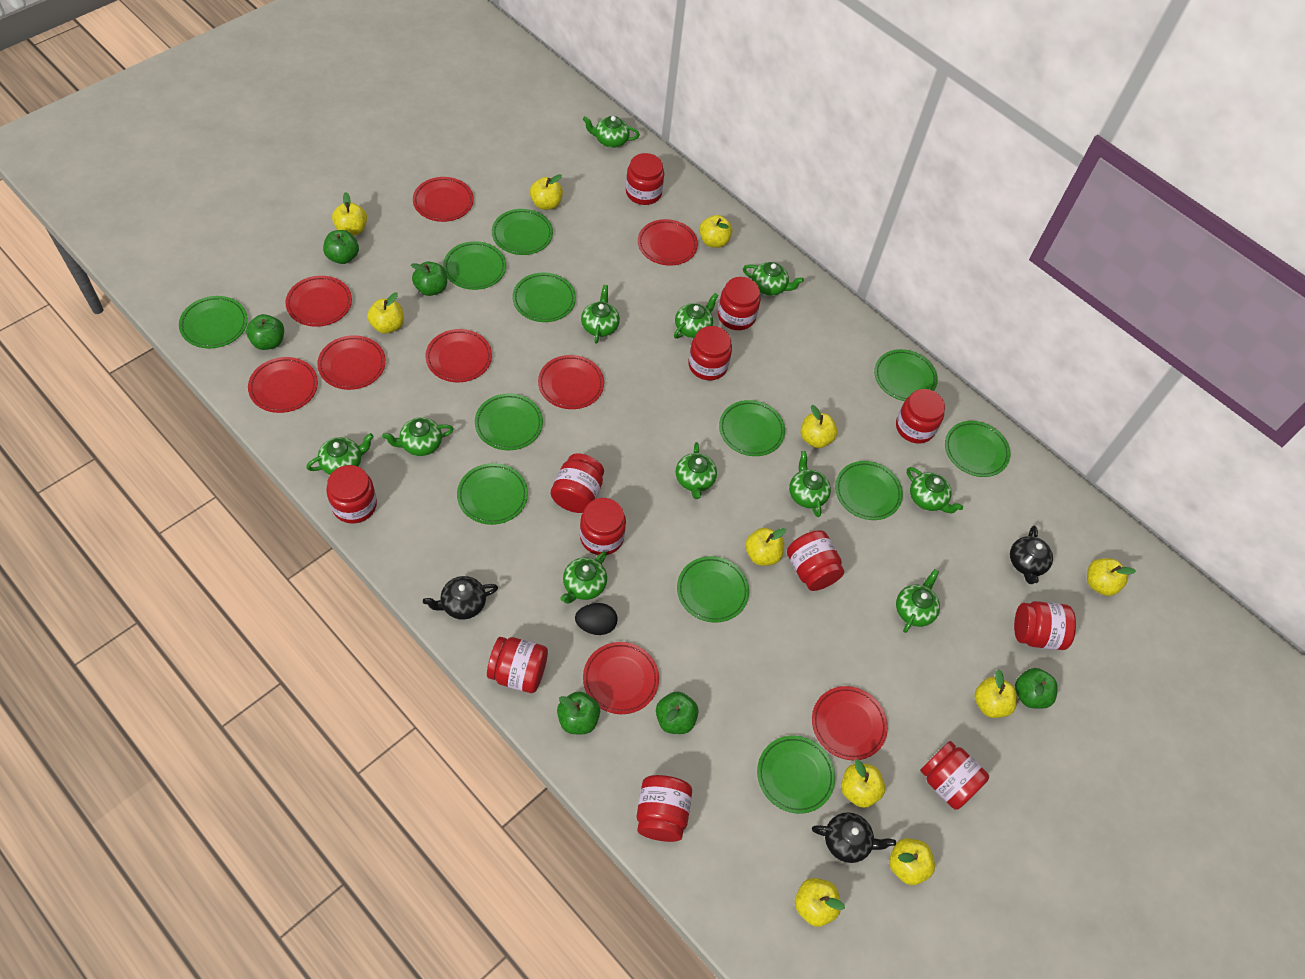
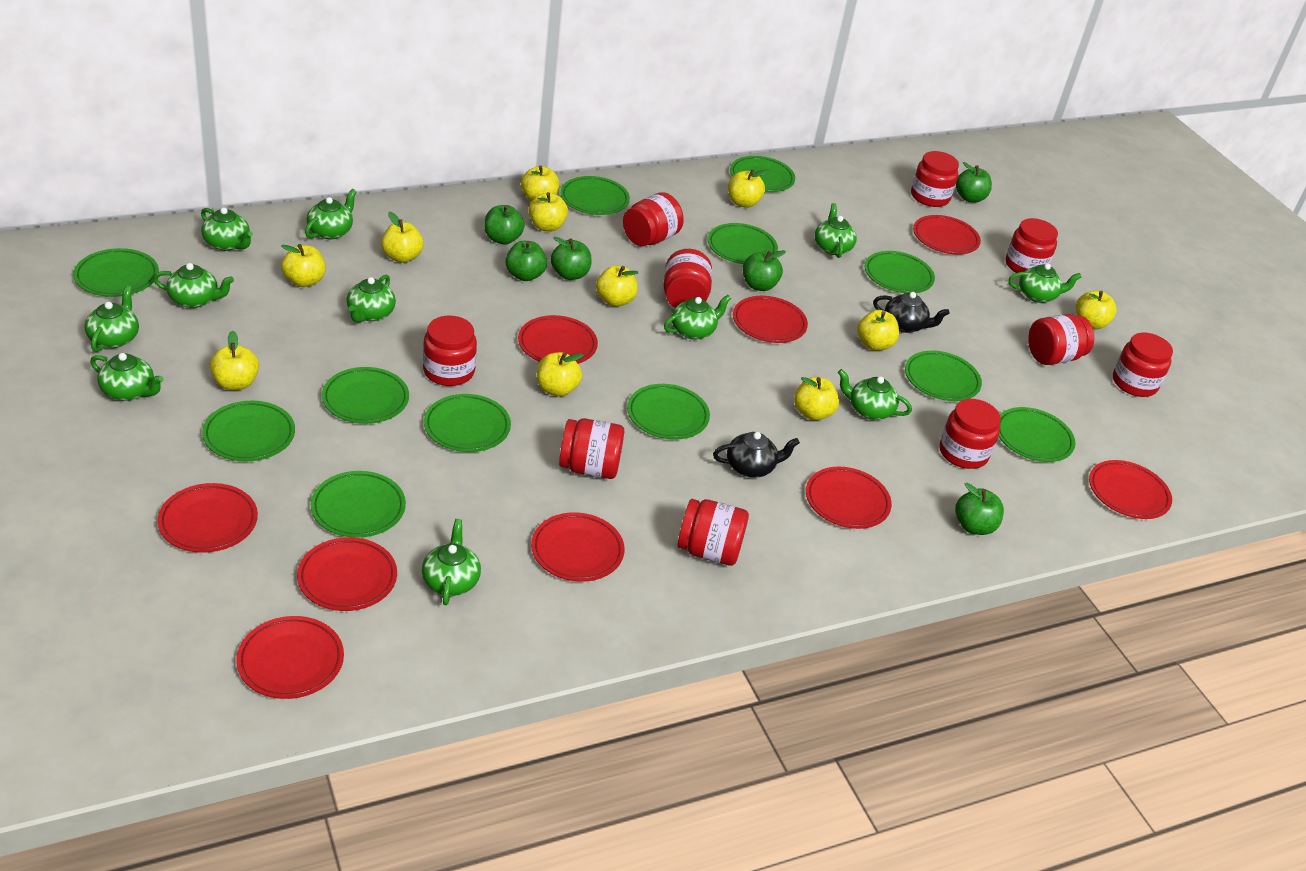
black egg: 1 -> 0
black teapot: 3 -> 2
red jar: 12 -> 10

